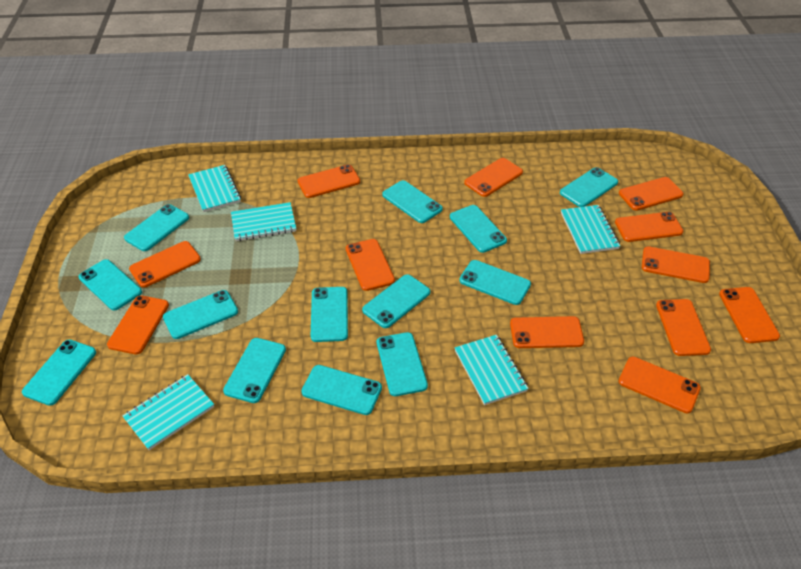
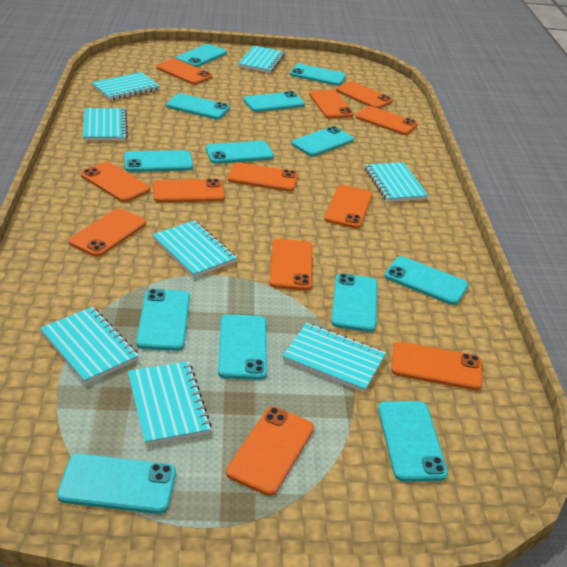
turquoise notebook: 5 -> 8

